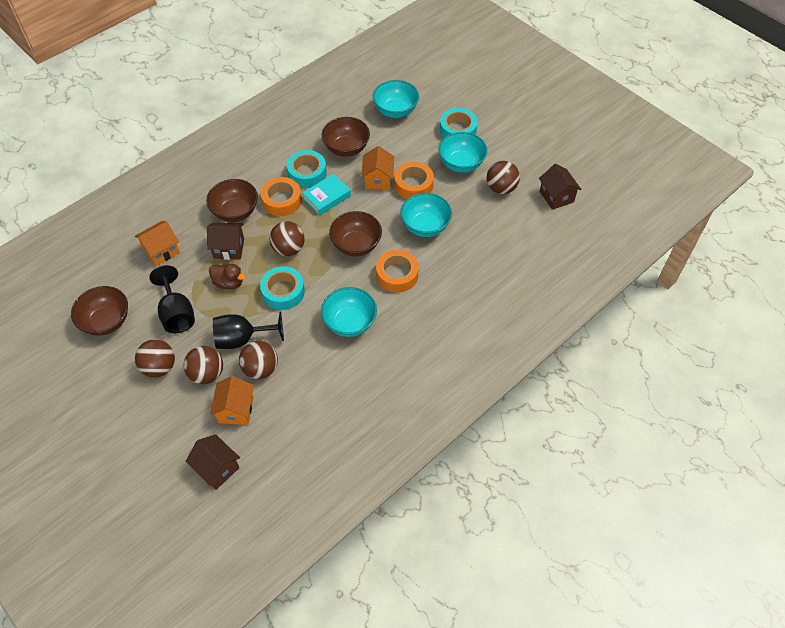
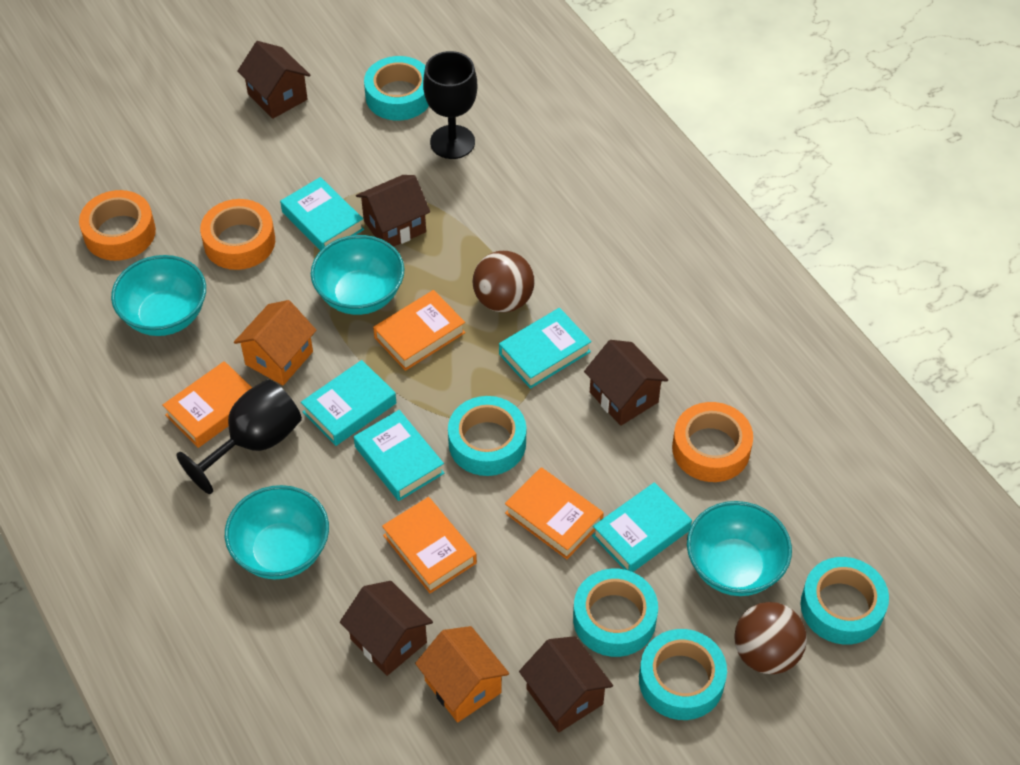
brown ball: 5 -> 2
brown bowl: 4 -> 0
brown duck: 1 -> 0
brown house: 3 -> 5
orange book: 0 -> 4
orange house: 3 -> 2
turquoise book: 1 -> 5
turquoise tape: 3 -> 5

